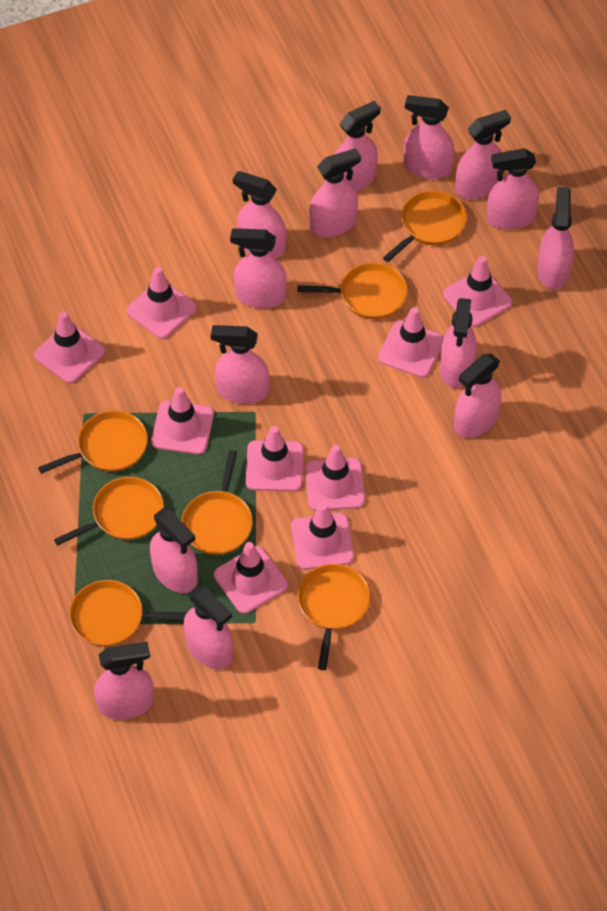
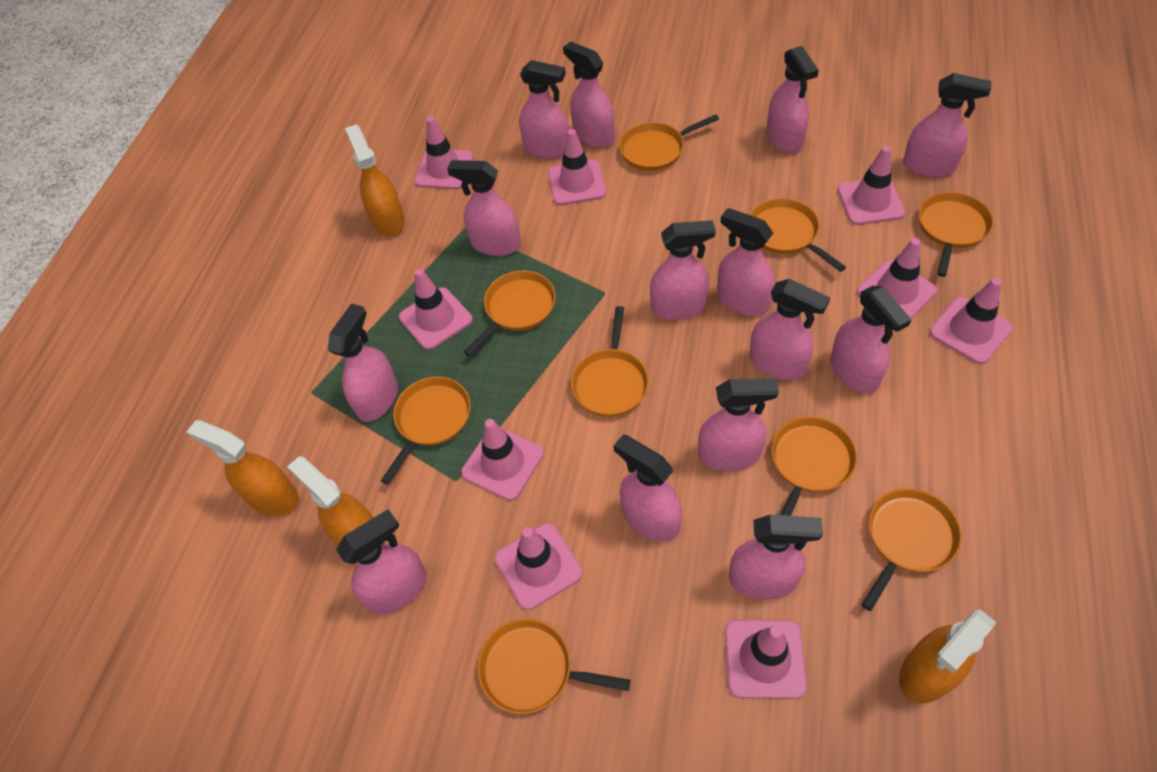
orange pan: 7 -> 9
orange spray bottle: 0 -> 4

